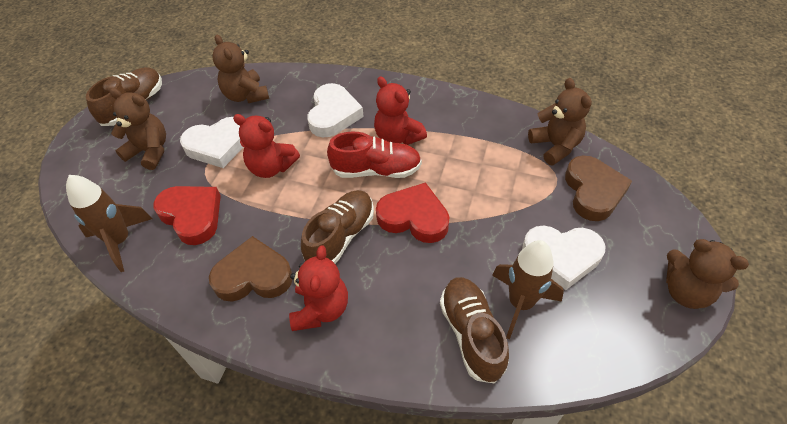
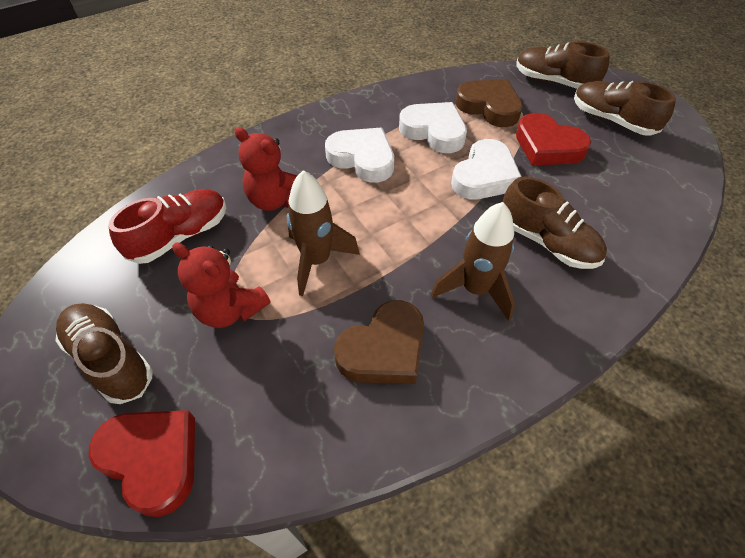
brown shoe: 3 -> 4
brown teddy bear: 4 -> 0
red teddy bear: 3 -> 2

